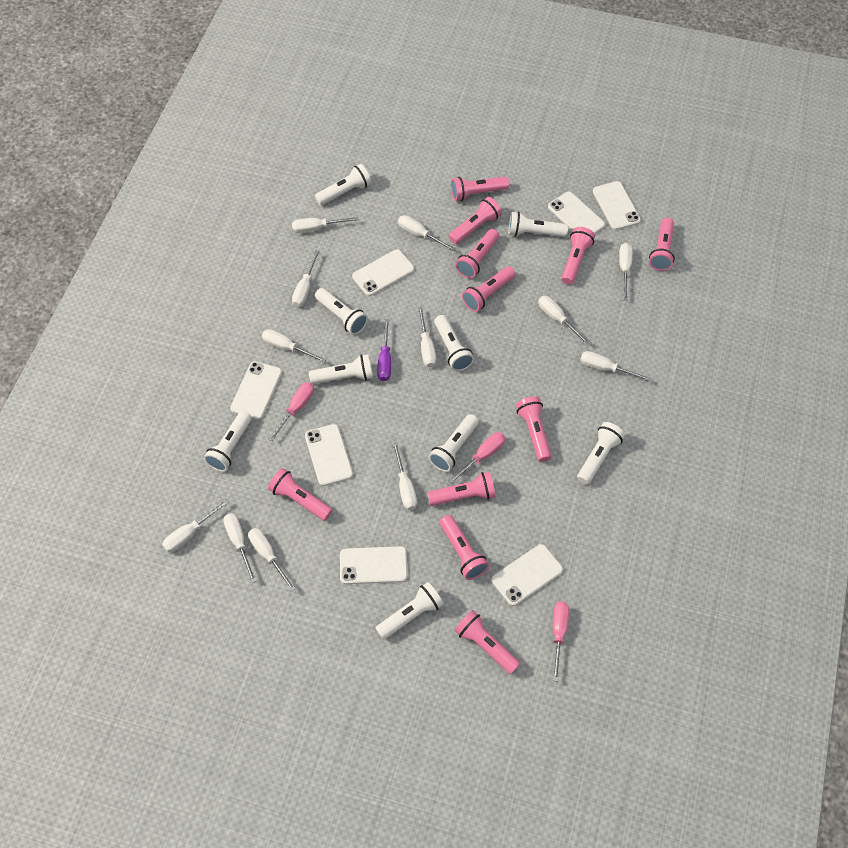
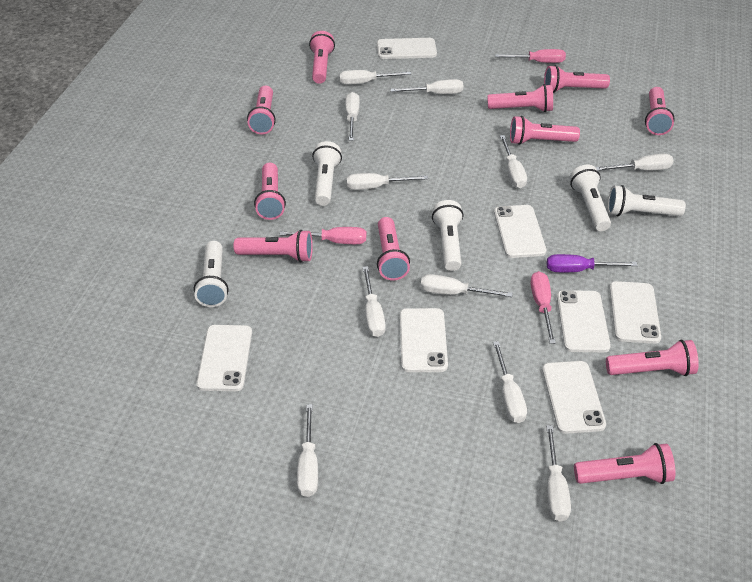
white flashlight: 9 -> 5
white screwdriver: 12 -> 11

